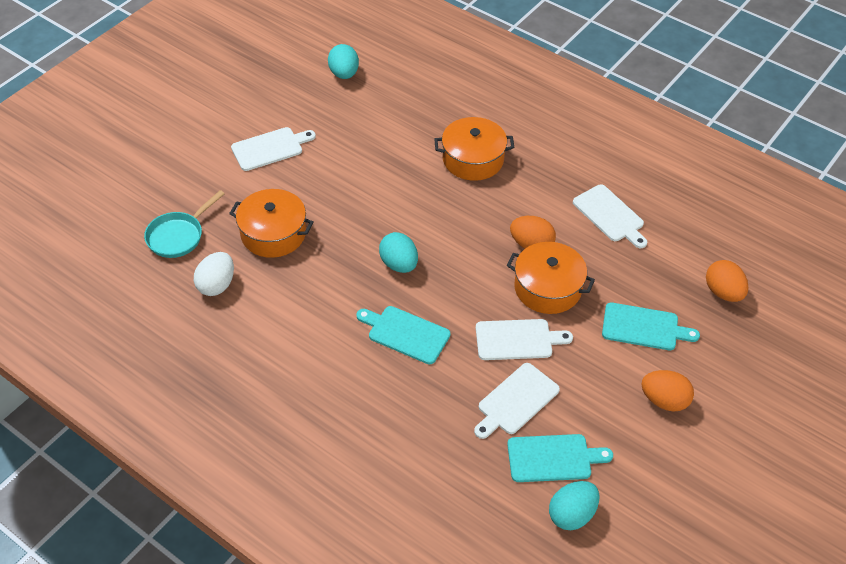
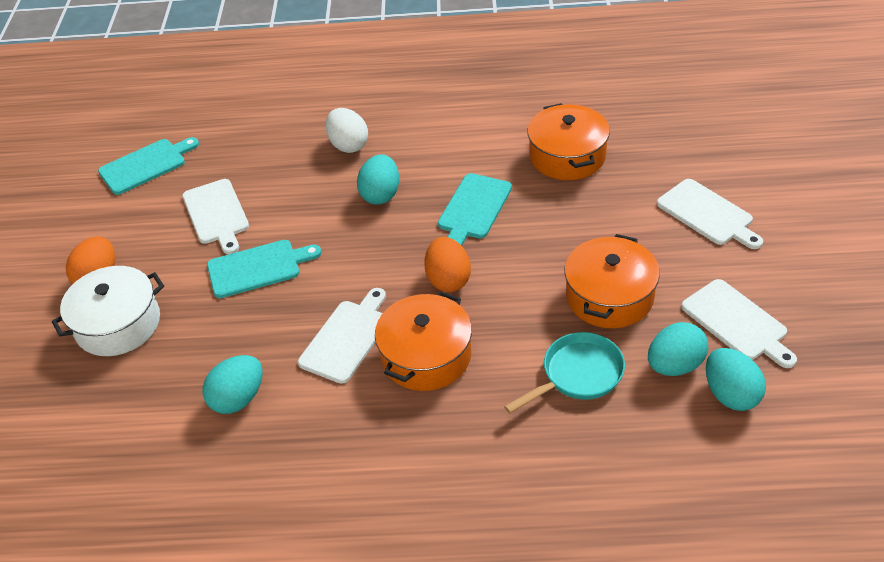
orange egg: 3 -> 2
turquoise egg: 3 -> 4
white pot: 0 -> 1

